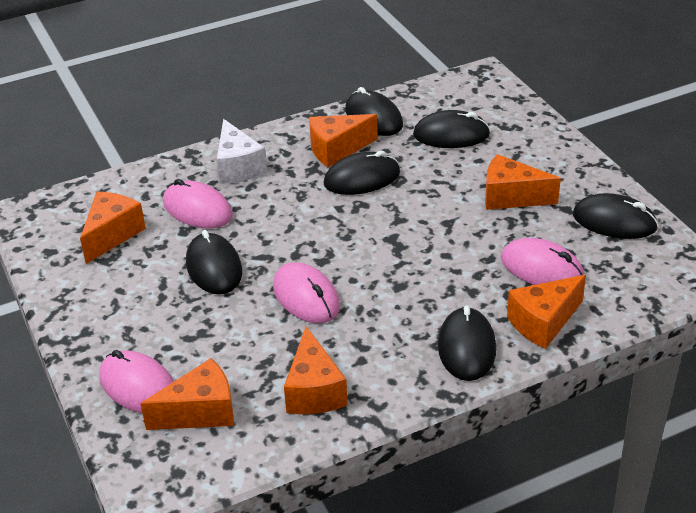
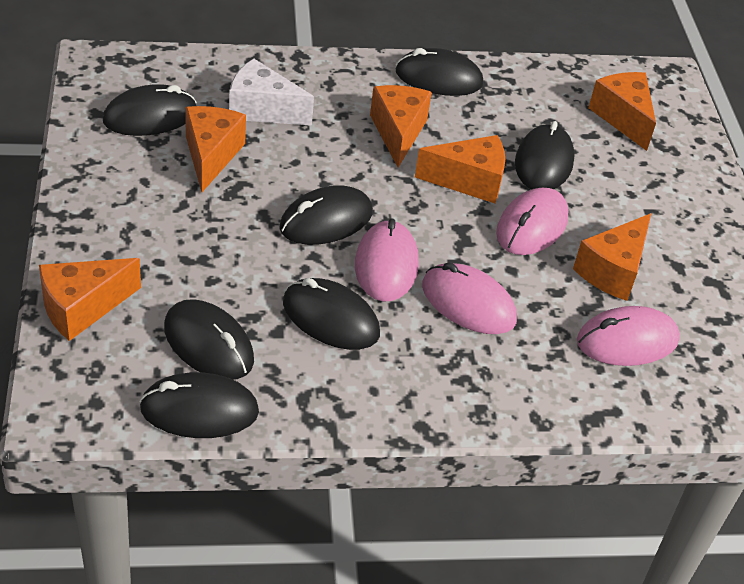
black mouse: 6 -> 7

